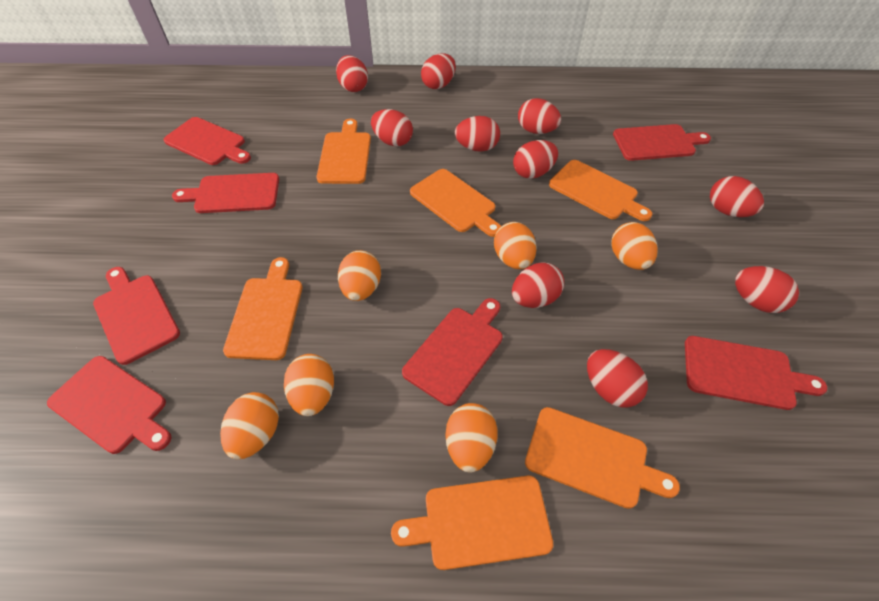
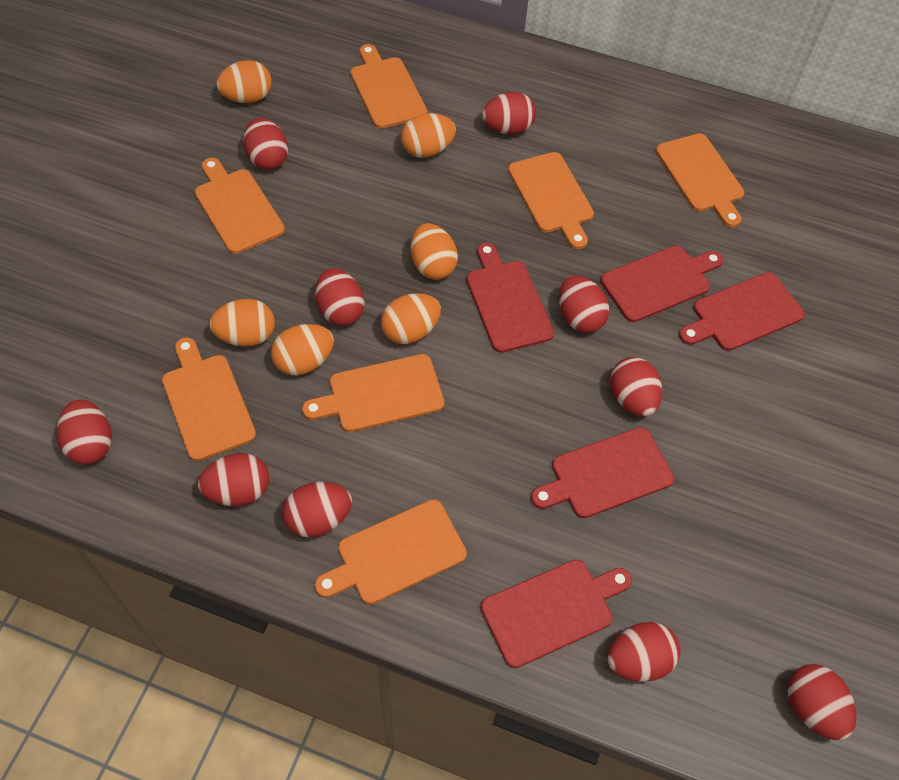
orange cutting board: 6 -> 7
red cutting board: 7 -> 5

